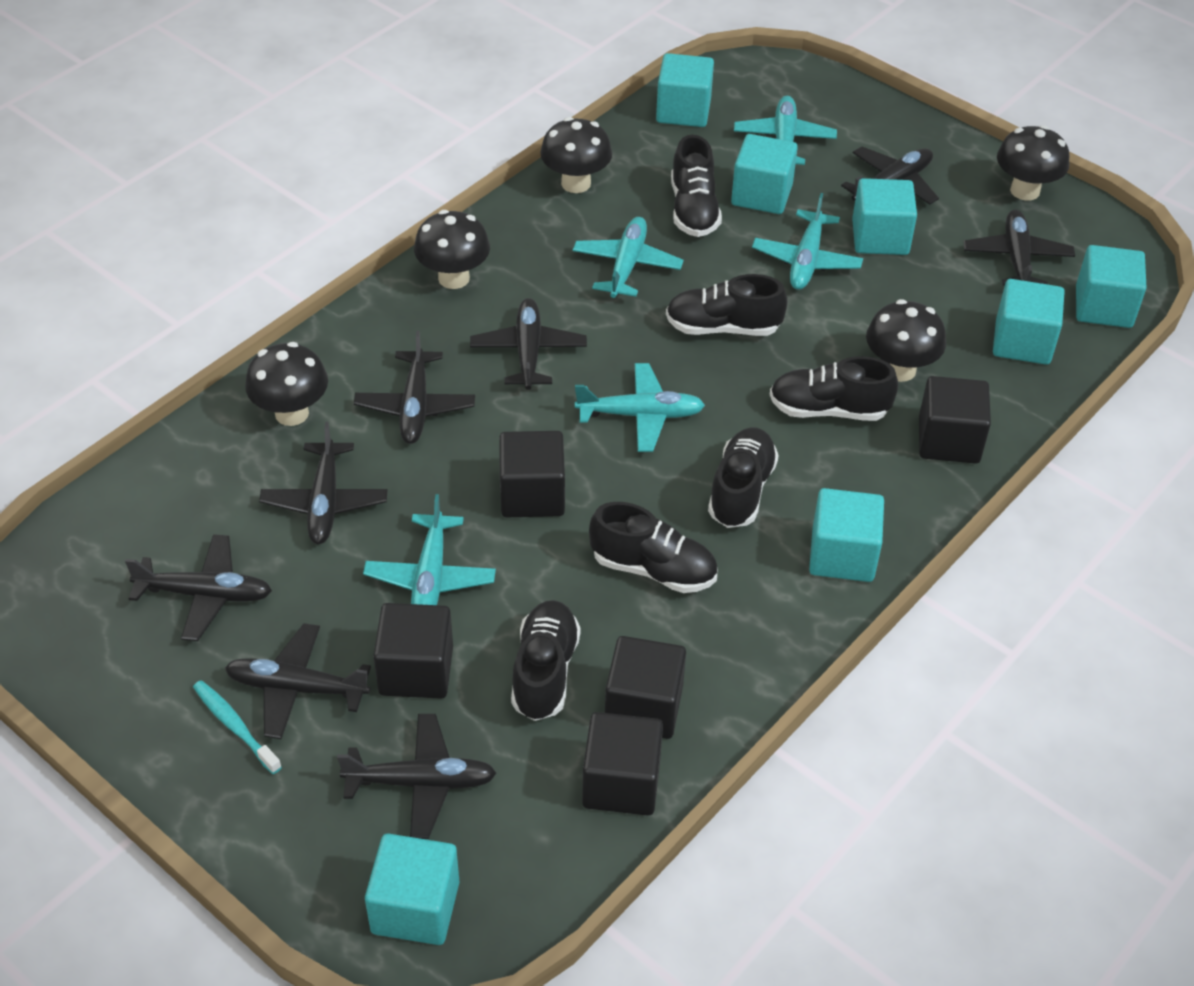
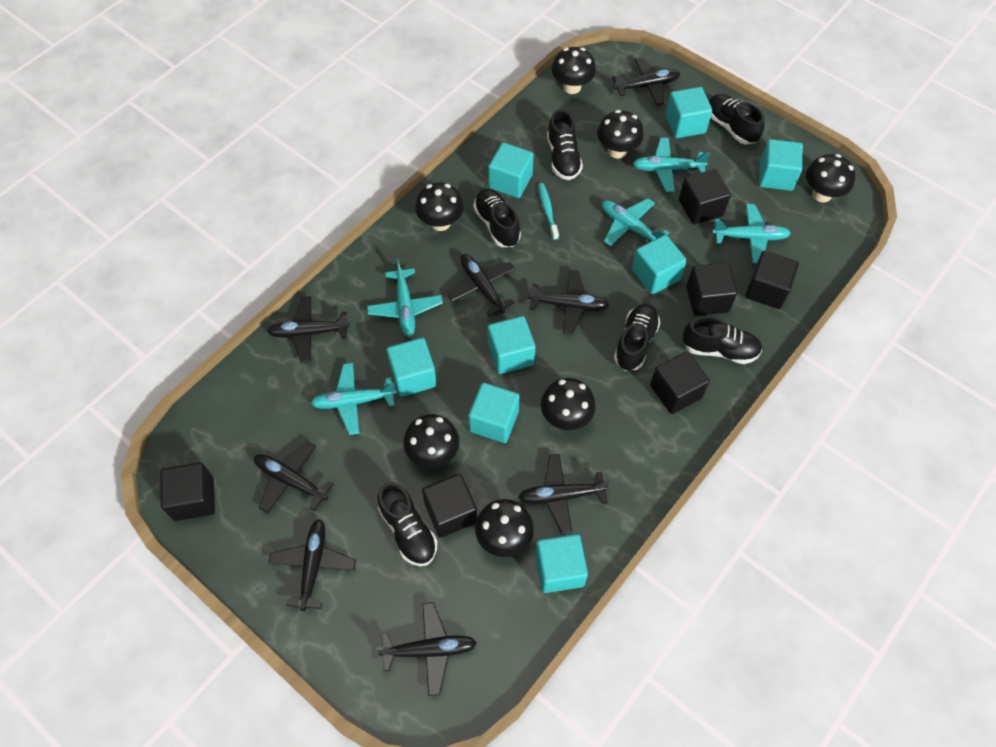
black cube: 5 -> 6
black mushroom: 5 -> 7
turquoise cube: 7 -> 8

